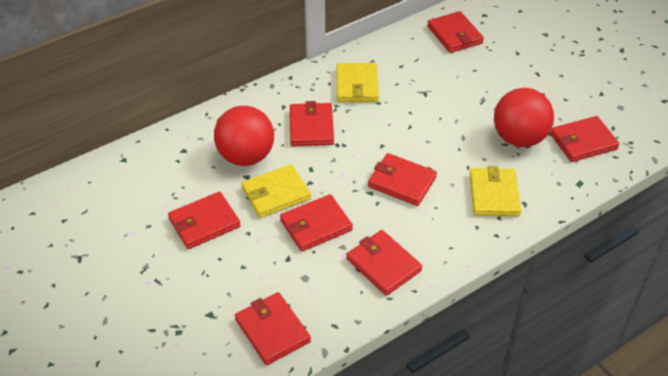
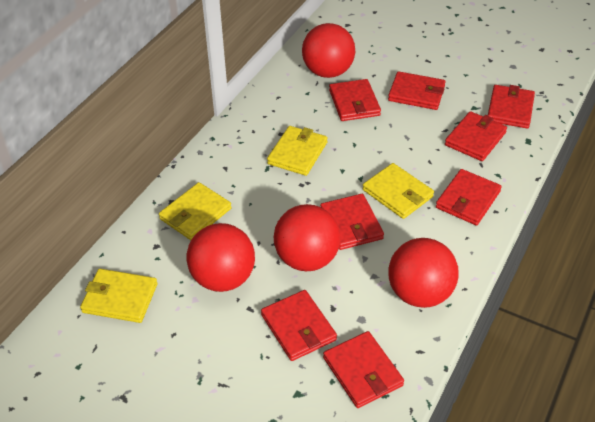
red ball: 2 -> 4
yellow wallet: 3 -> 4

